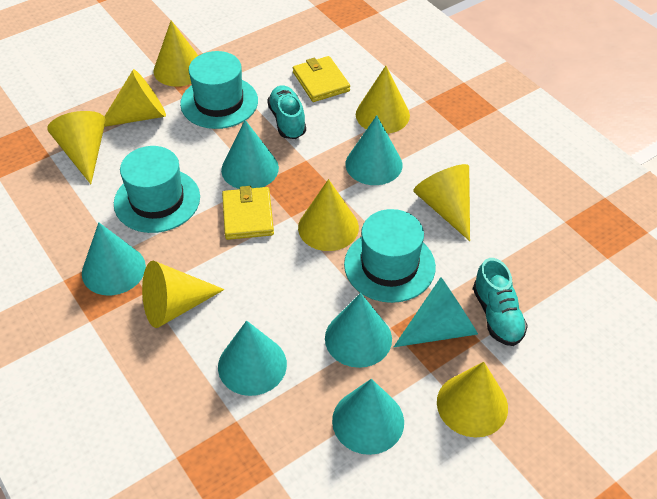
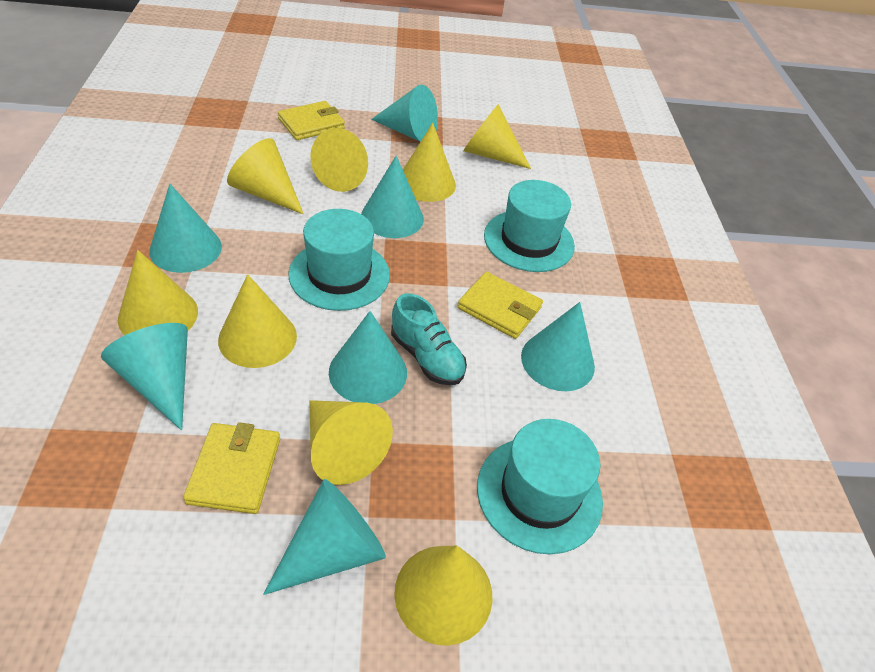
turquoise shoe: 2 -> 1
yellow wallet: 2 -> 3

